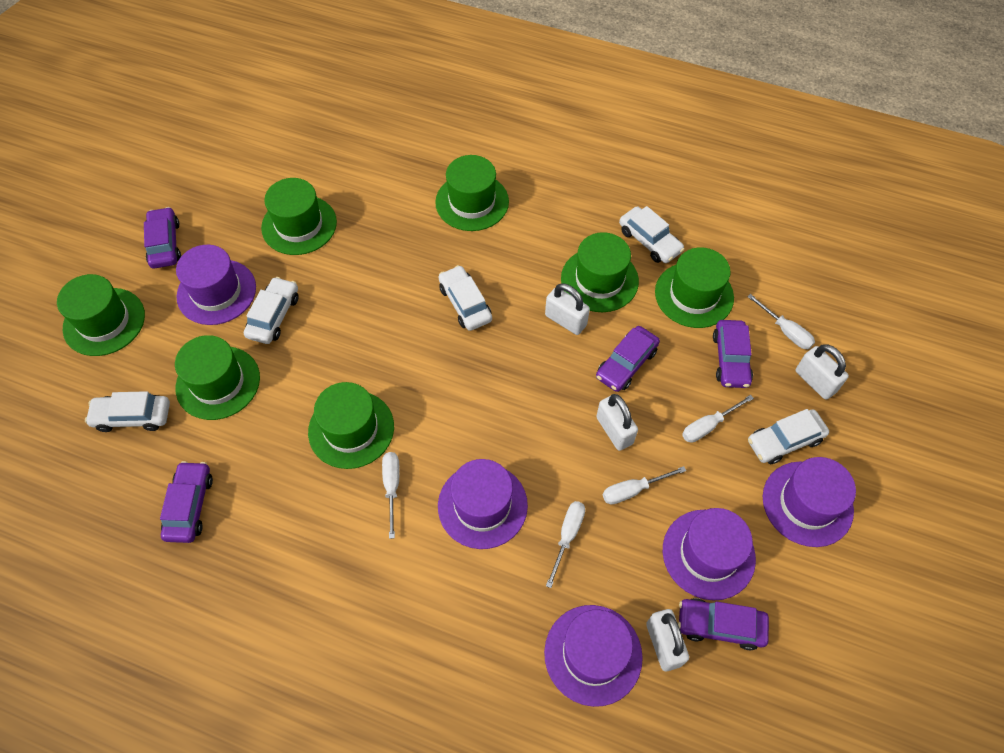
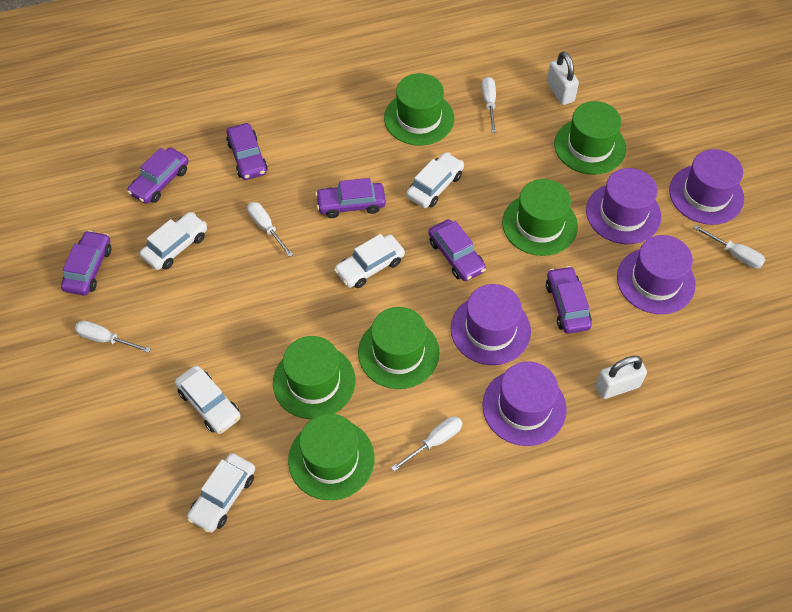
green hat: 7 -> 6
purple car: 5 -> 6
white padlock: 4 -> 2

